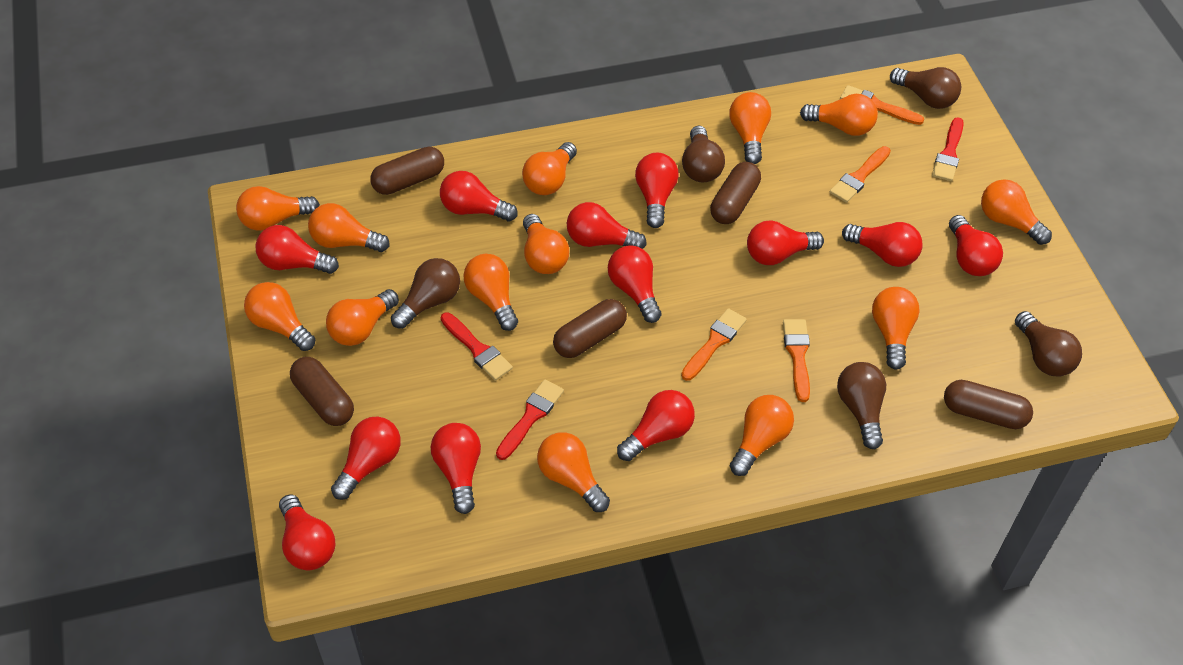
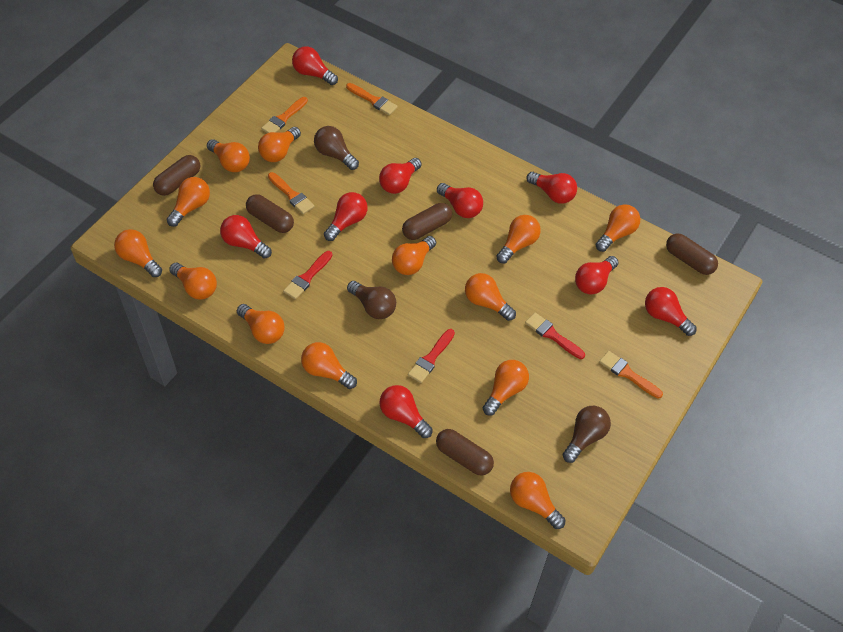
brown light bulb: 5 -> 3
red light bulb: 12 -> 9

